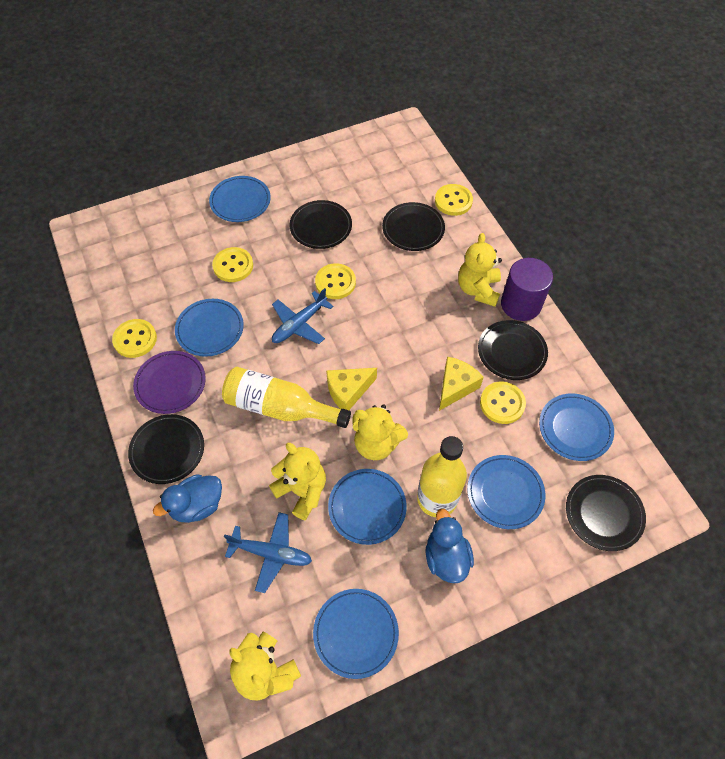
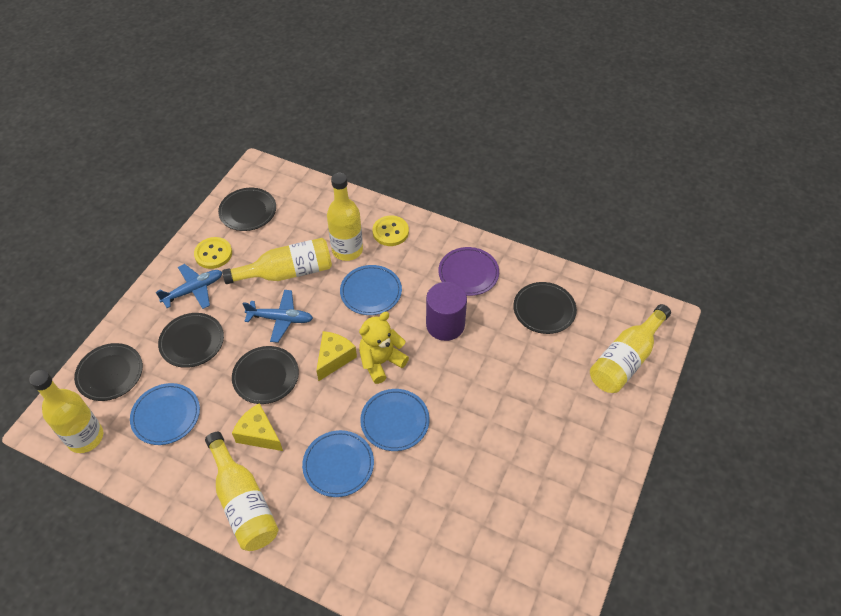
blue duck: 2 -> 0
blue plate: 6 -> 4
yellow bottle: 2 -> 5
yellow button: 5 -> 2
yellow teddy bear: 4 -> 1

